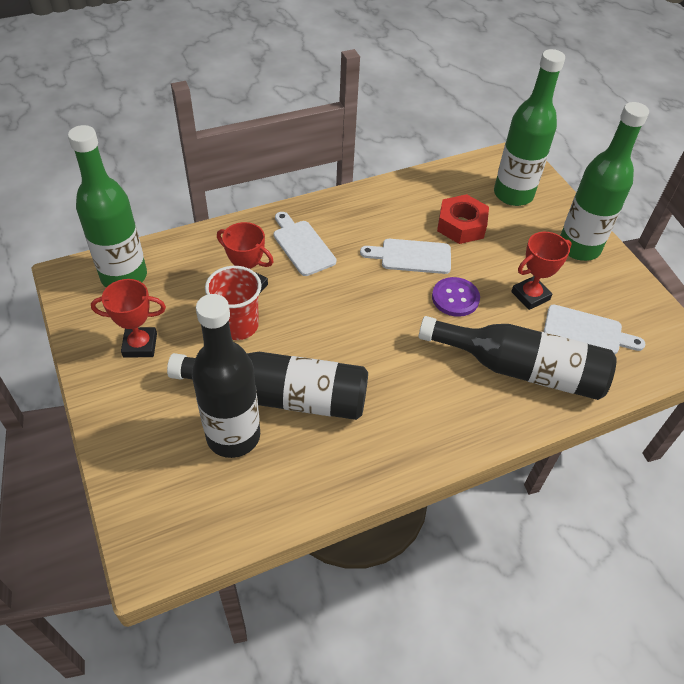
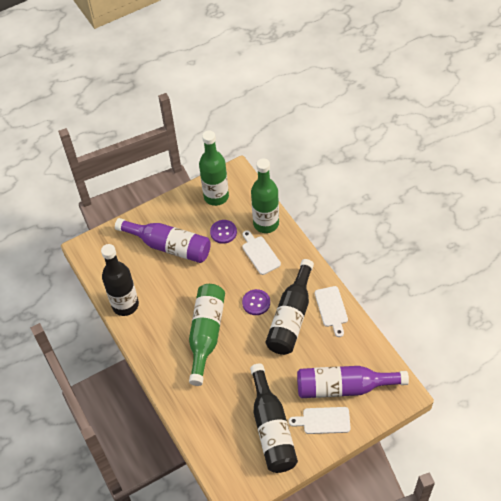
purple bottle: 0 -> 2
purple button: 1 -> 2
red cup: 1 -> 0
red nut: 1 -> 0
red trophy: 3 -> 0

